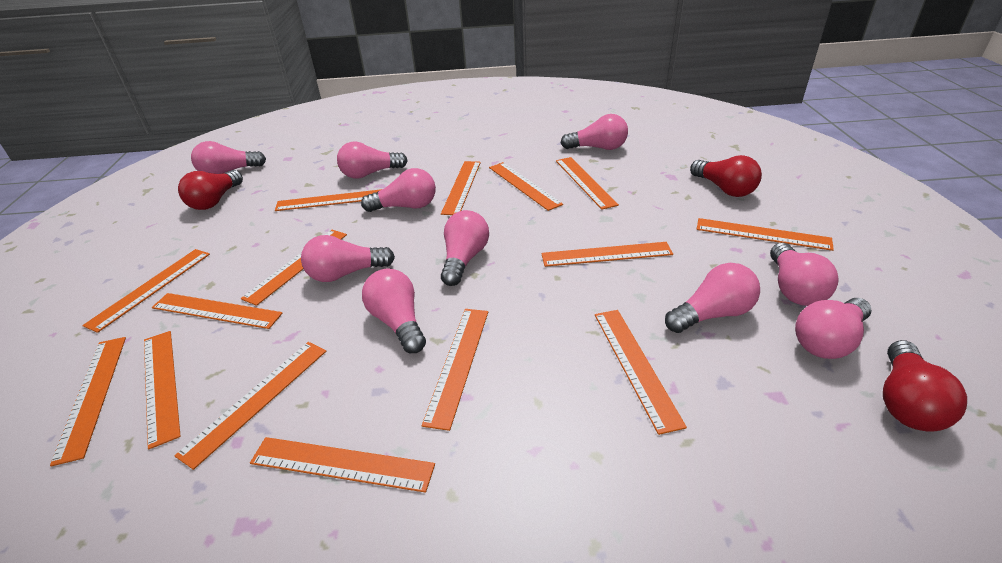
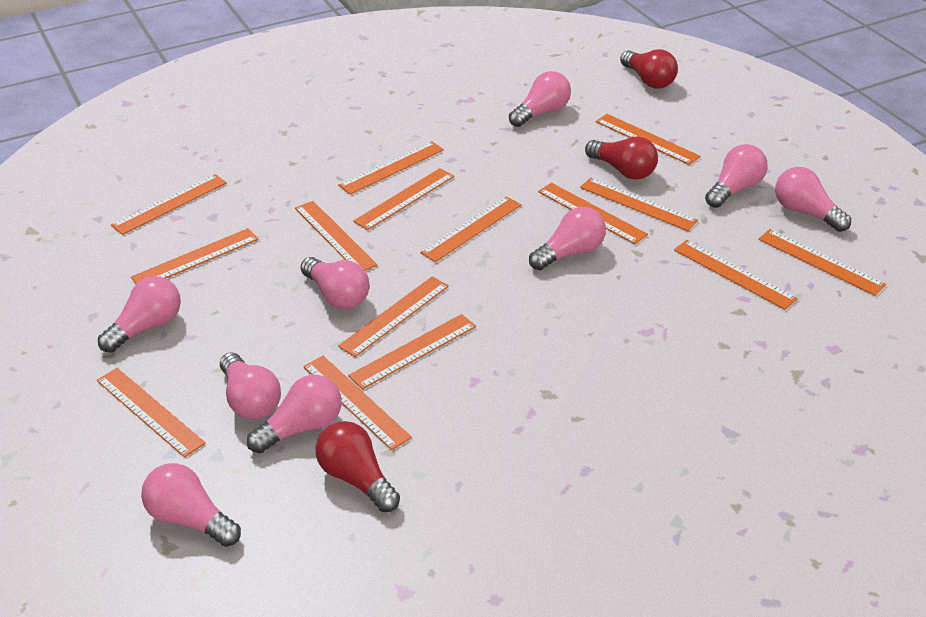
pink light bulb: 10 -> 9

